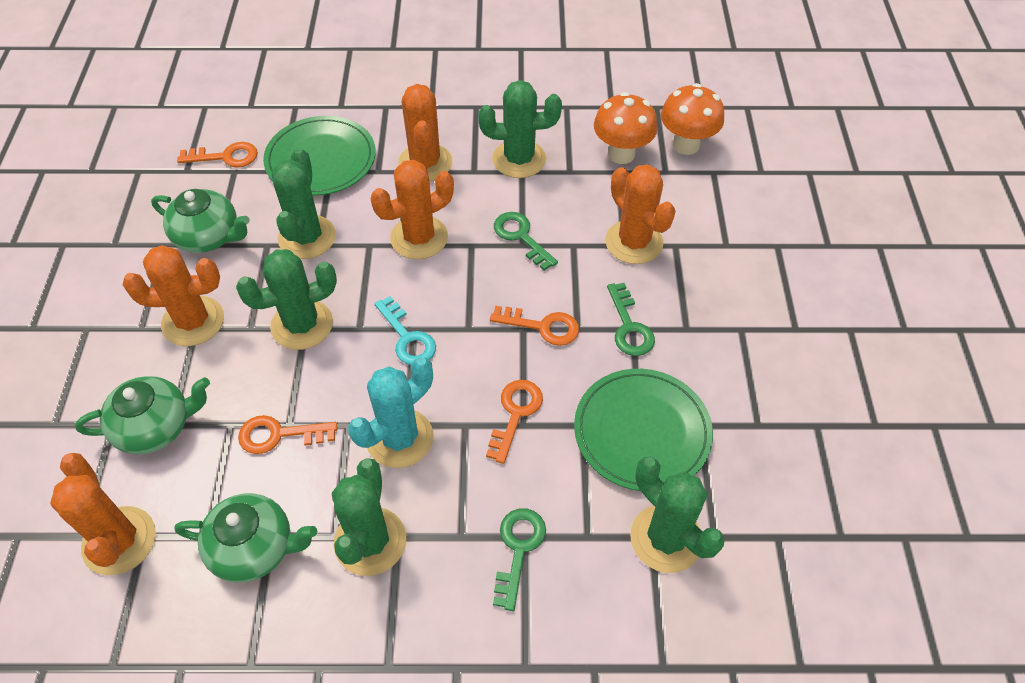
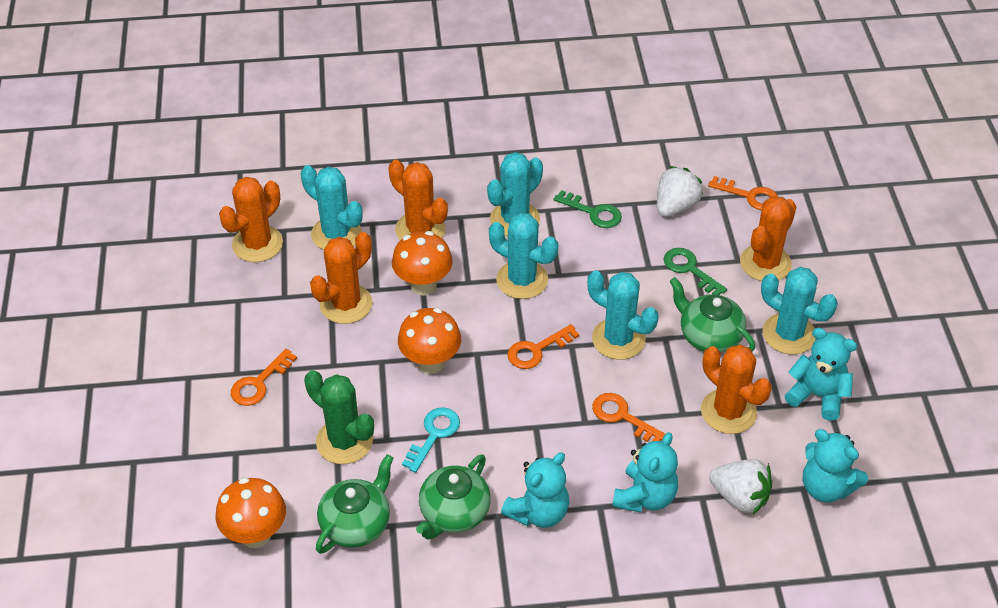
green cactus: 5 -> 1
green key: 3 -> 2
green plate: 2 -> 0
orange mushroom: 2 -> 3
turquoise cactus: 1 -> 5
turquoise teddy bear: 0 -> 4
white strawberry: 0 -> 2

